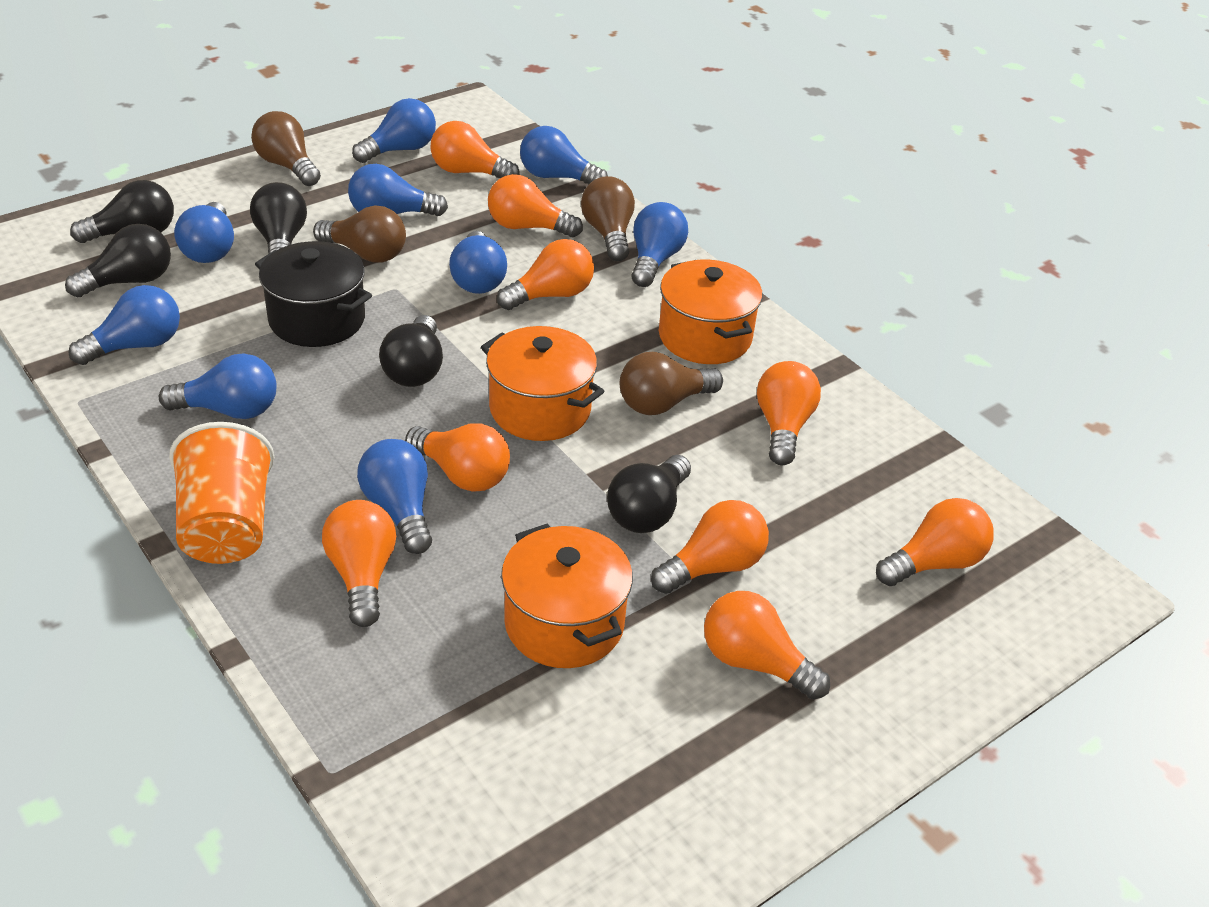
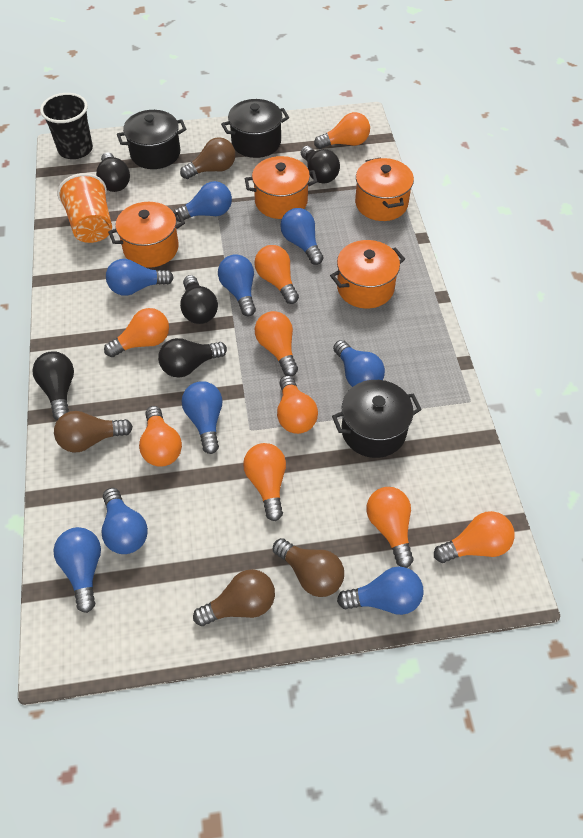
black cup: 0 -> 1
black pot: 1 -> 3
orange pot: 3 -> 4

